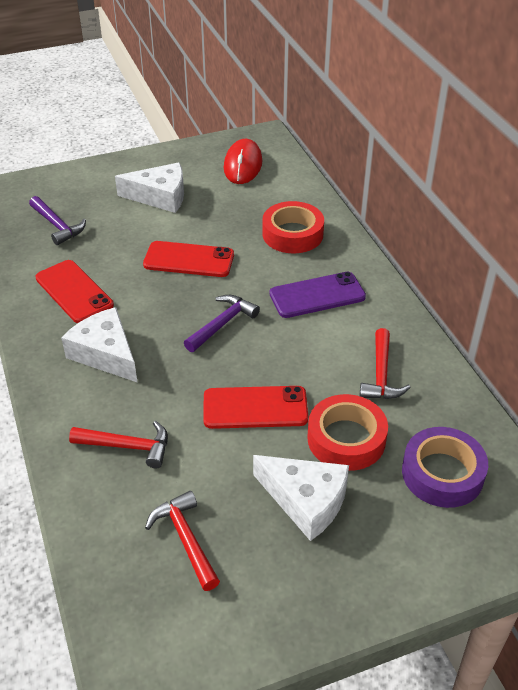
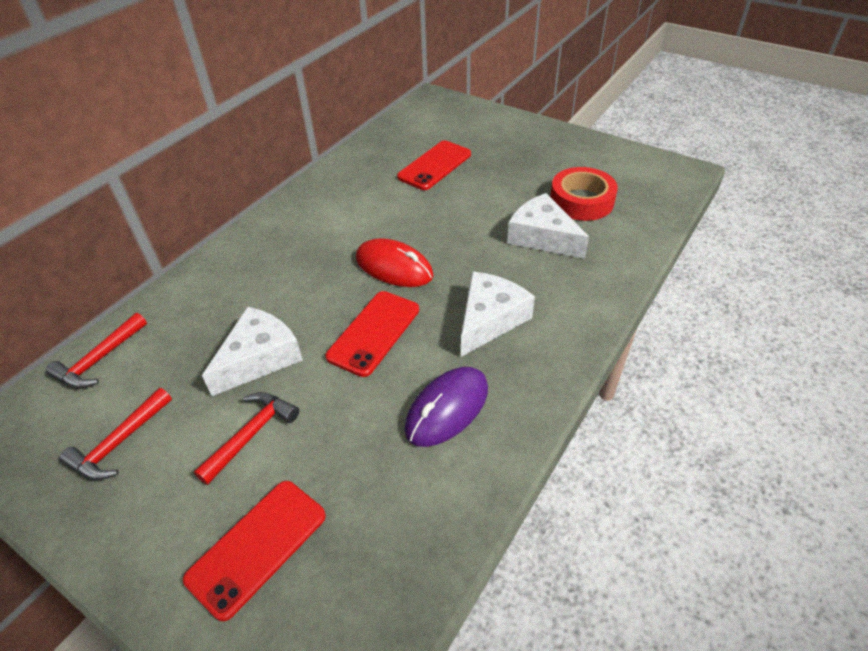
purple hammer: 2 -> 0
purple mouse: 0 -> 1
purple phone: 1 -> 0
purple tape: 1 -> 0
red tape: 2 -> 1

